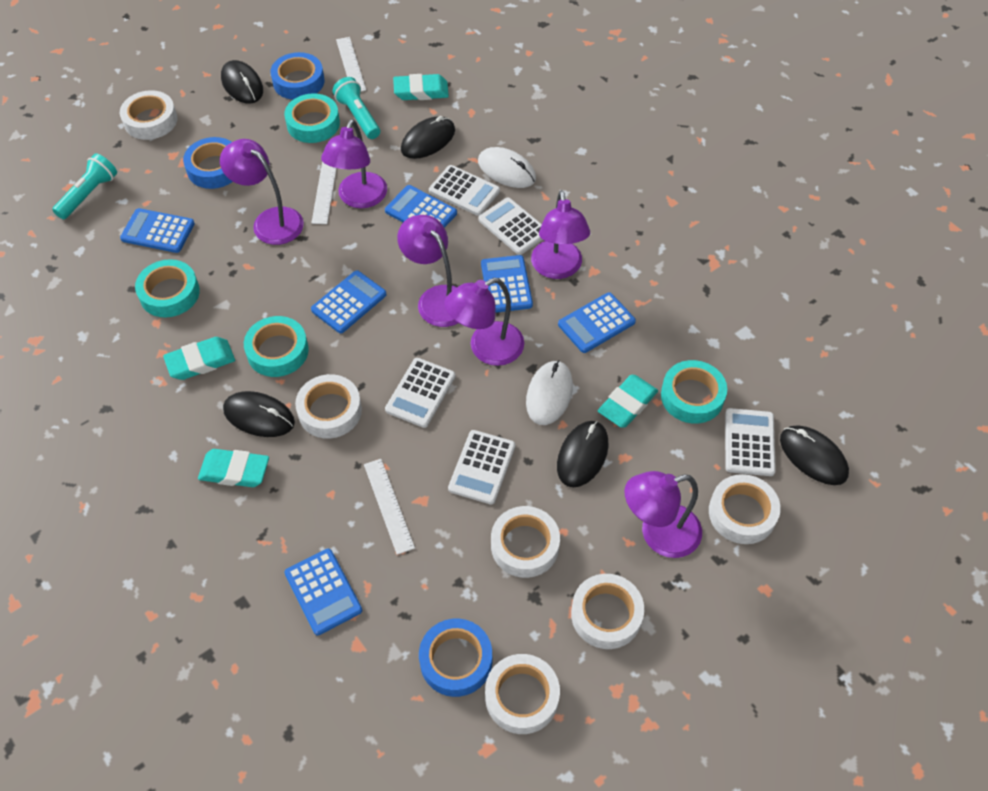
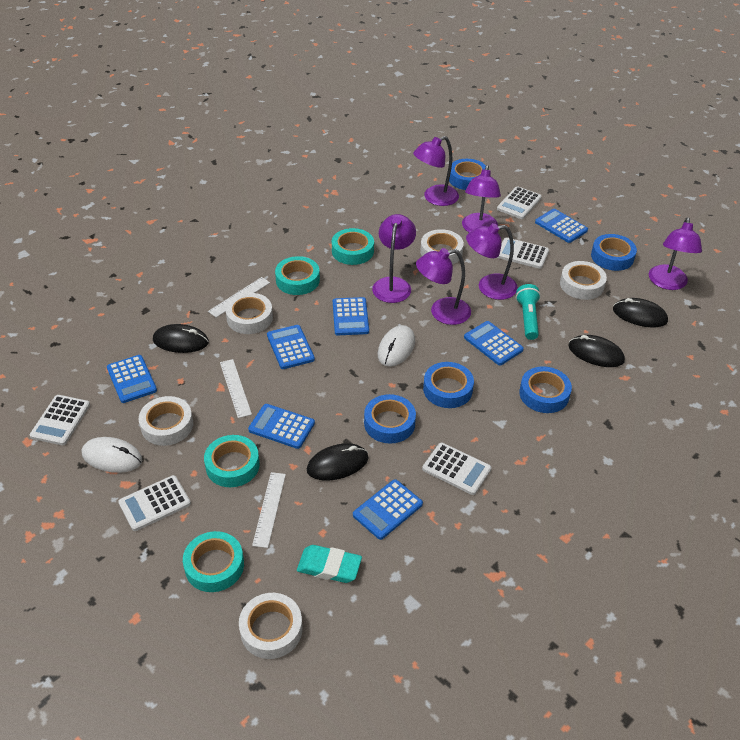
black mouse: 5 -> 4
blue calculator: 6 -> 7
blue tape: 3 -> 5
turquoise eraser: 4 -> 1
turquoise flashlight: 2 -> 1
white tape: 6 -> 5

